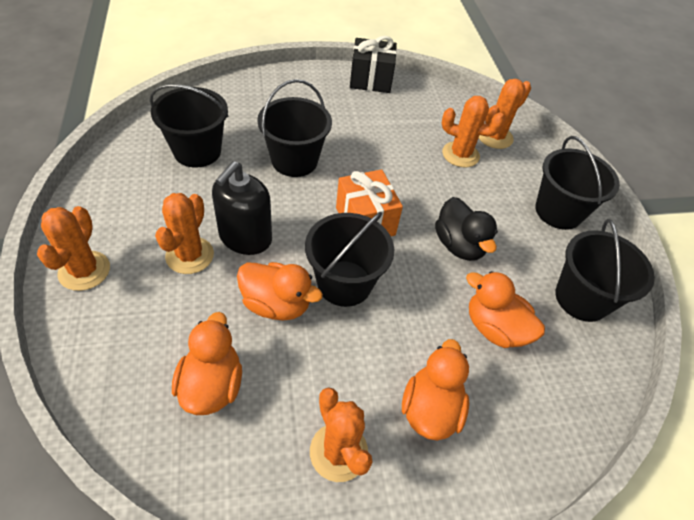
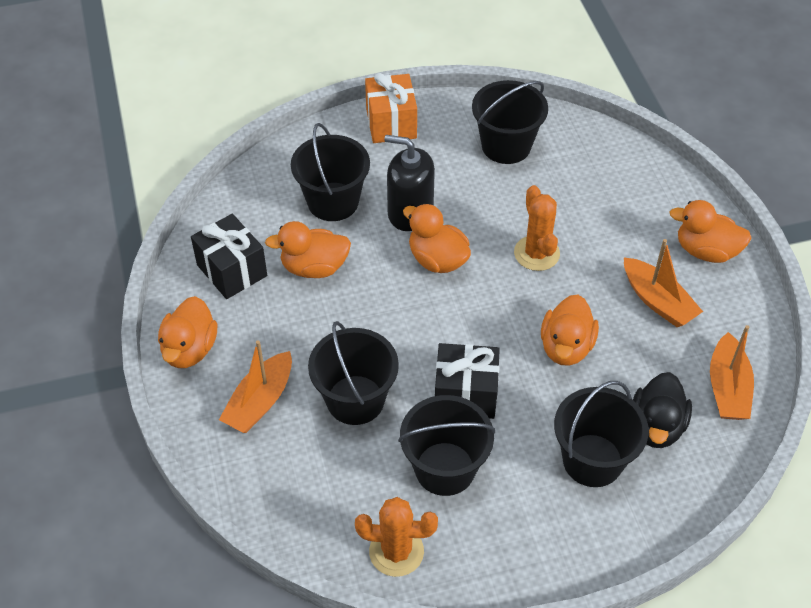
black gift: 1 -> 2
orange boat: 0 -> 3
orange cactus: 5 -> 2
orange duck: 4 -> 5

